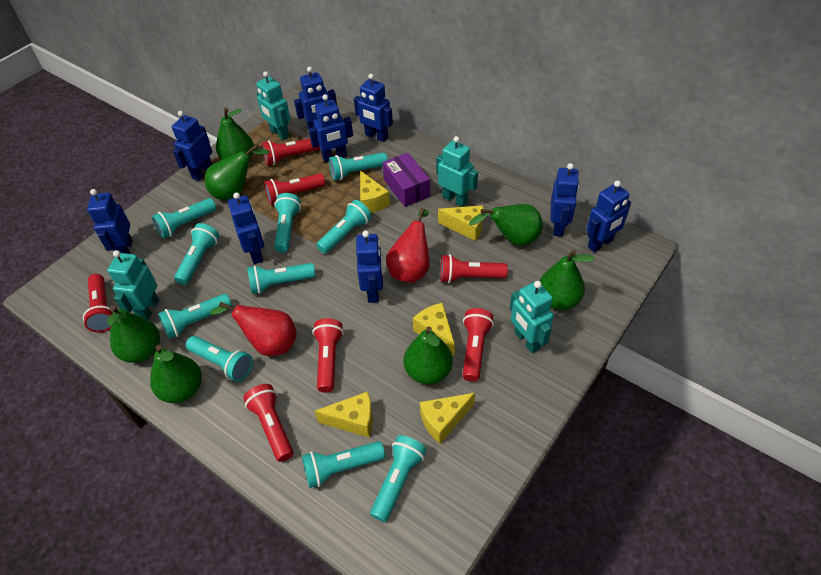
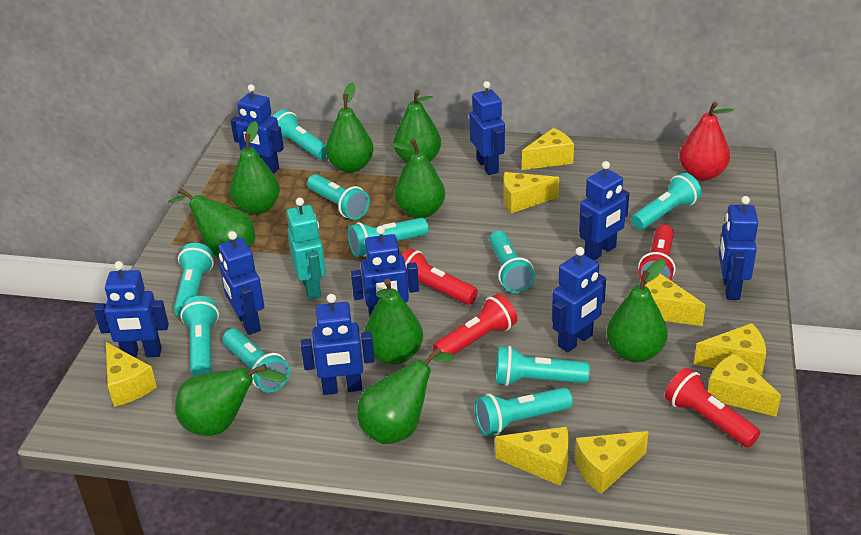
green pear: 7 -> 9
purple box: 1 -> 0
red flashlight: 7 -> 4
red pear: 2 -> 1
turquoise robot: 4 -> 1
yellow cheese: 5 -> 8

